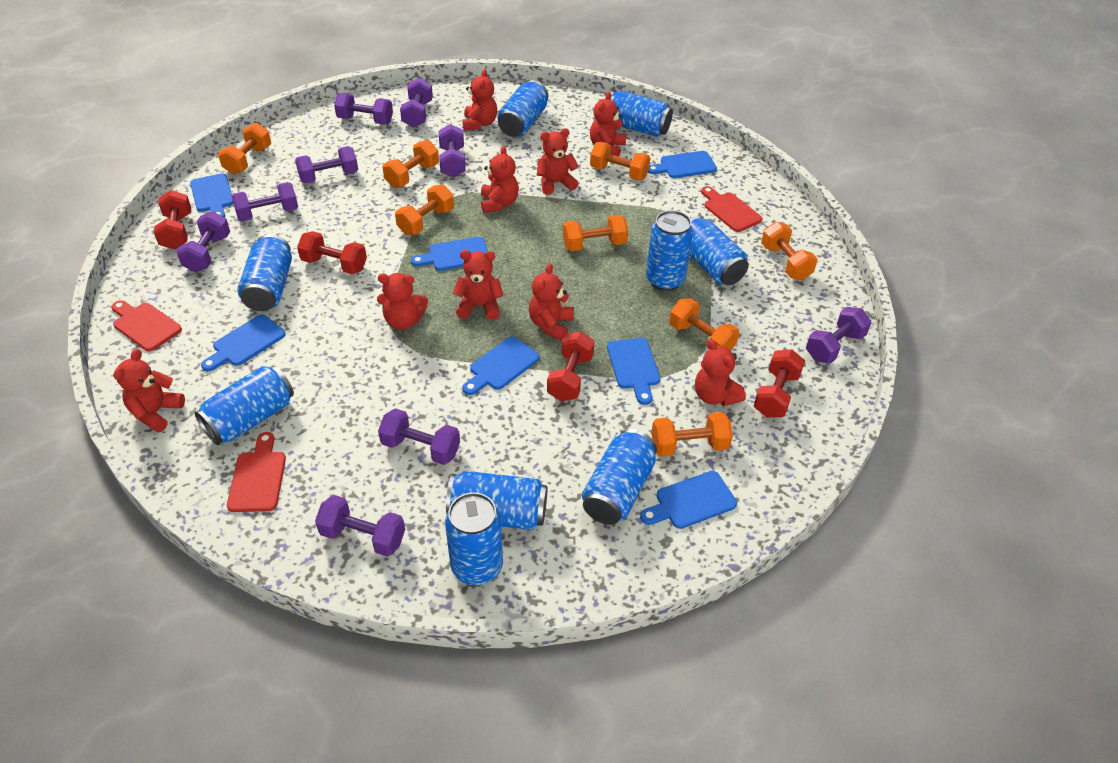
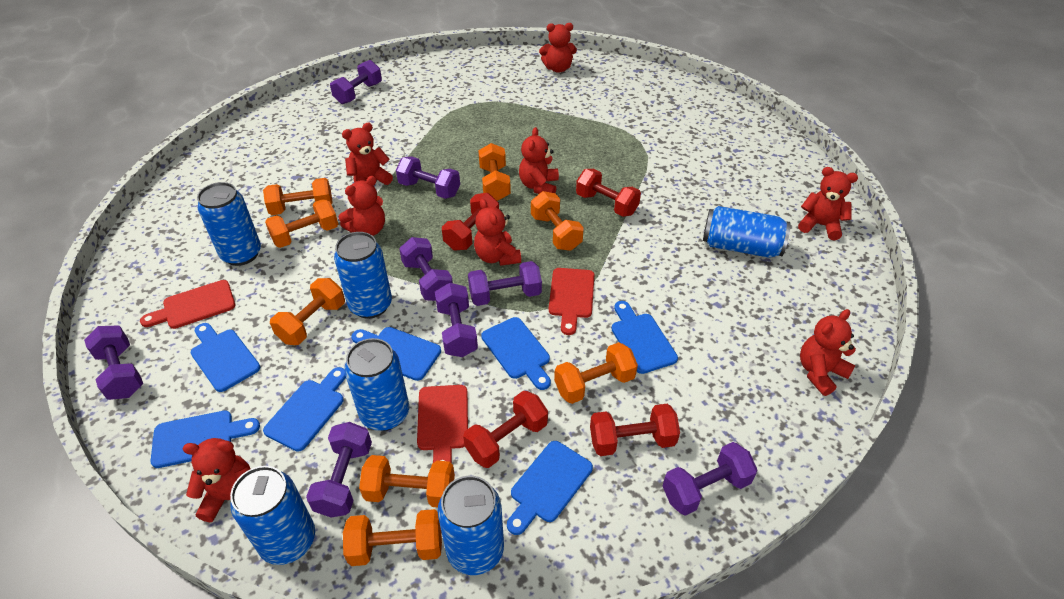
blue can: 9 -> 6
purple dumbbell: 9 -> 8
red teddy bear: 9 -> 8

